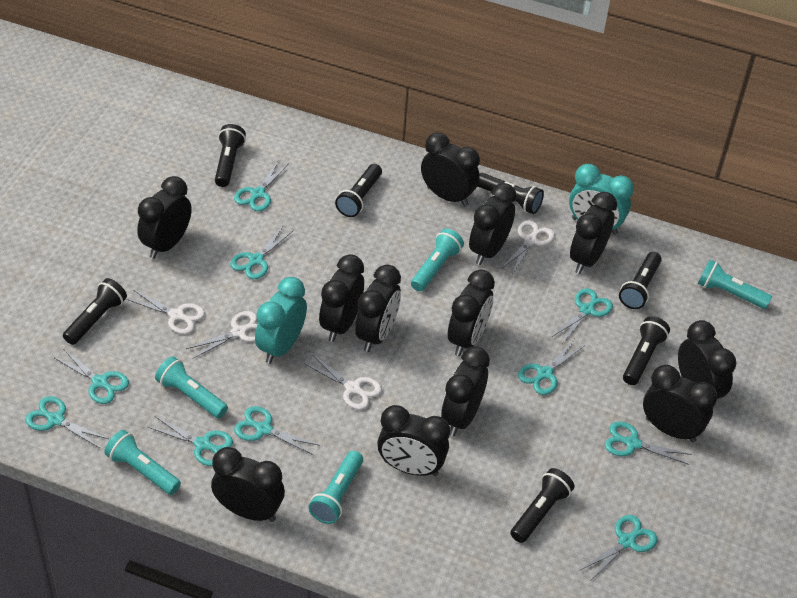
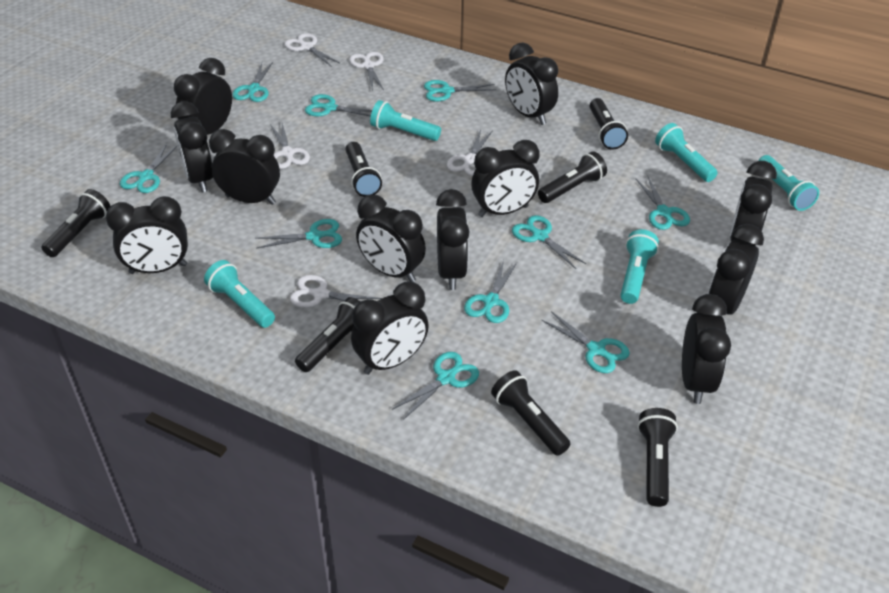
turquoise clock: 2 -> 0
white scissors: 4 -> 5

